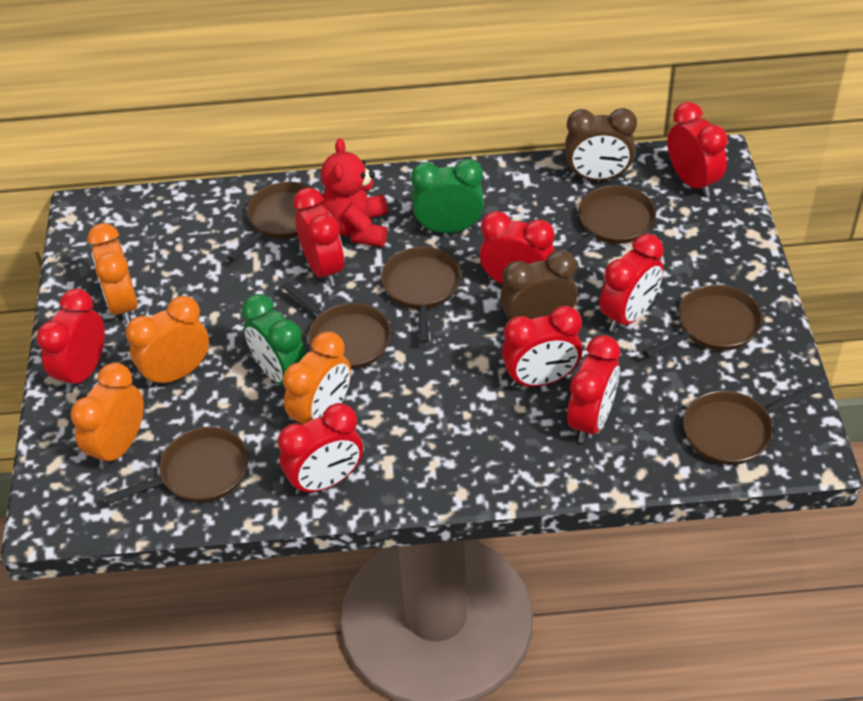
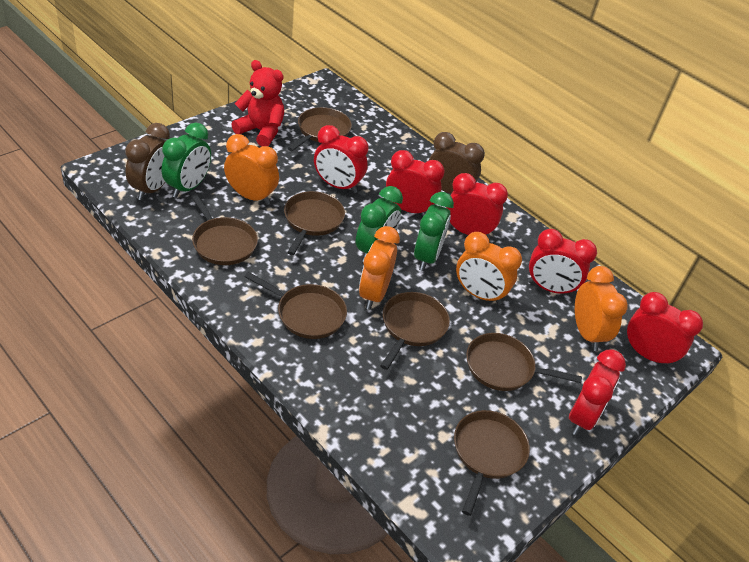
green clock: 2 -> 3
red clock: 8 -> 6

